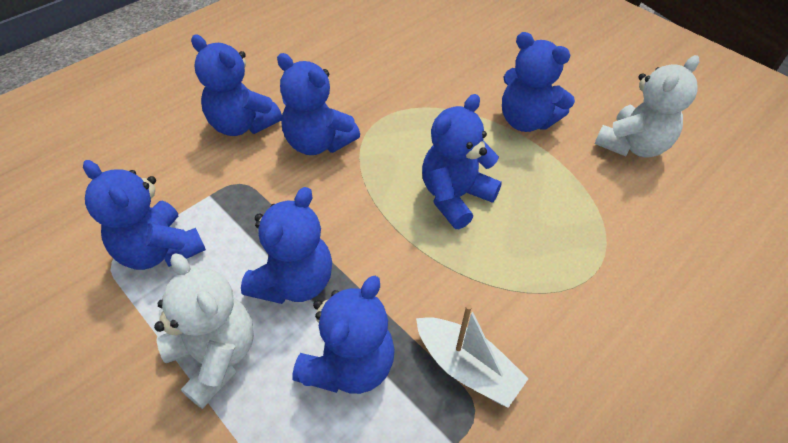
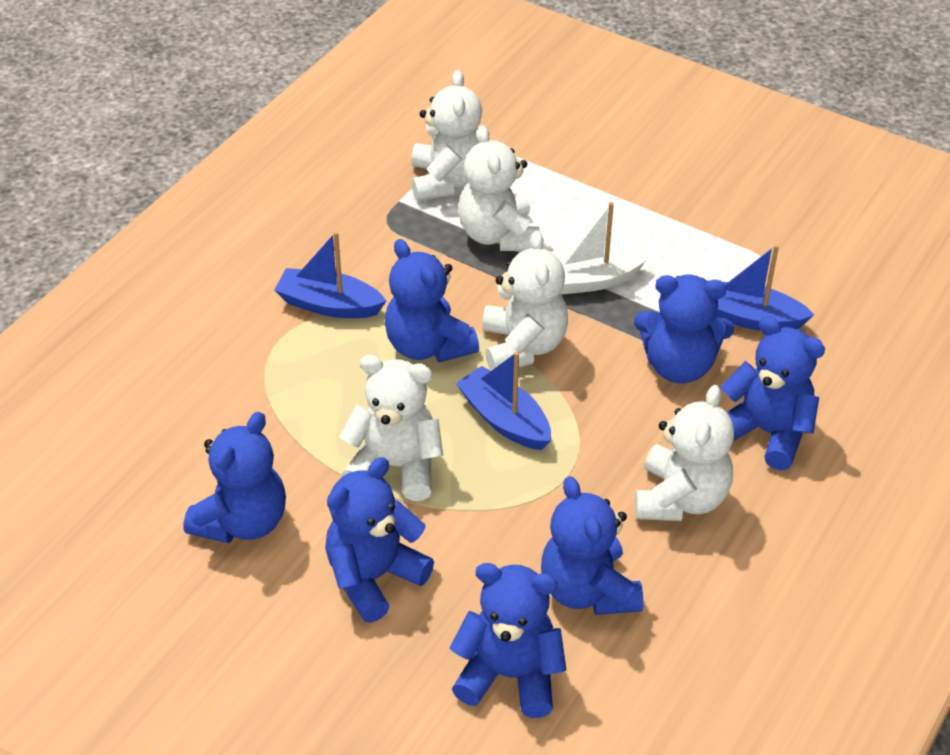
blue boat: 0 -> 3
white teddy bear: 2 -> 5

